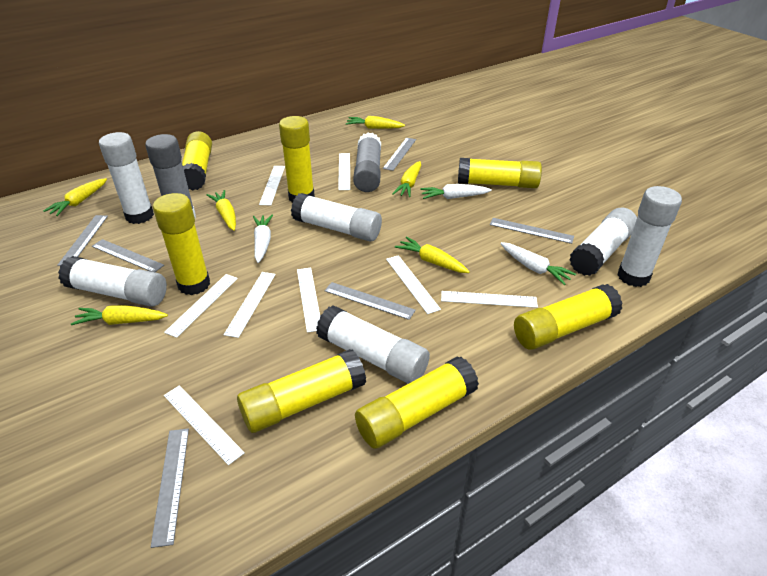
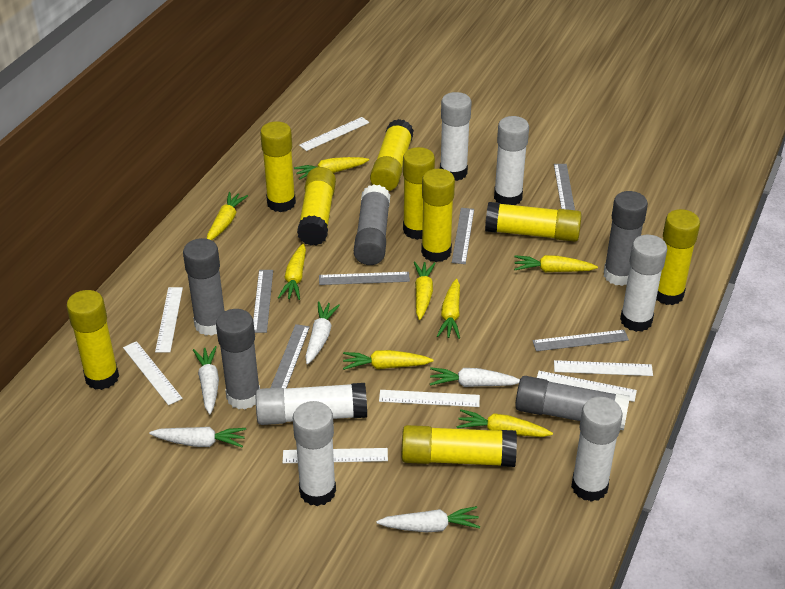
grey glue stick: 2 -> 5
white carrot: 3 -> 5
white ruler: 8 -> 7
yellow carrot: 6 -> 8
yellow glue stick: 7 -> 9

